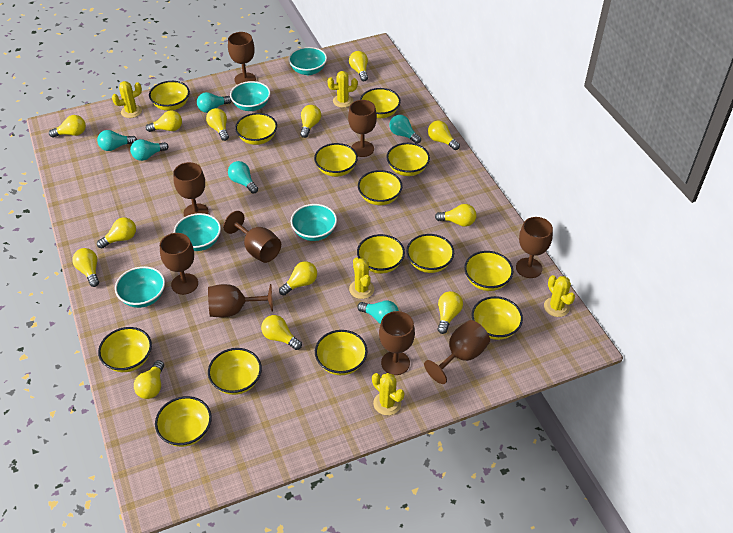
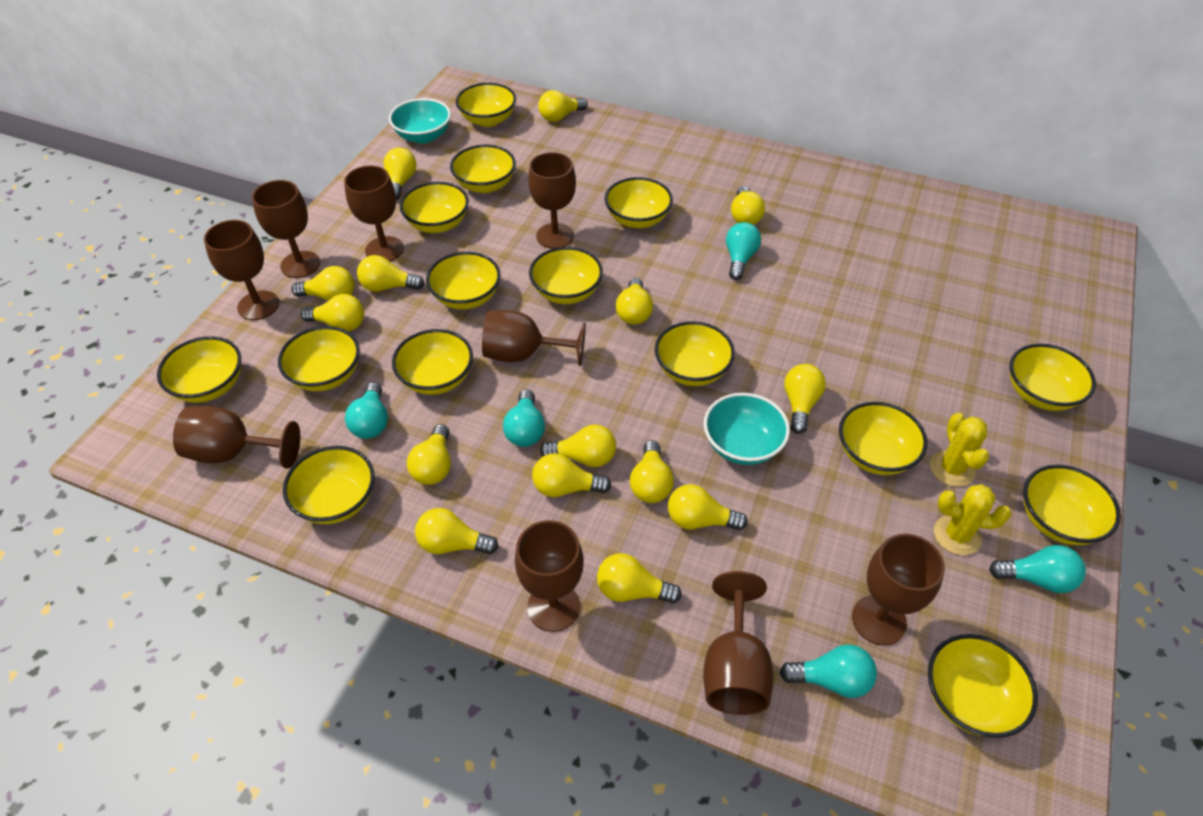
turquoise bowl: 5 -> 2
turquoise light bulb: 6 -> 5
yellow bowl: 14 -> 15
yellow cactus: 5 -> 2
yellow light bulb: 13 -> 15

